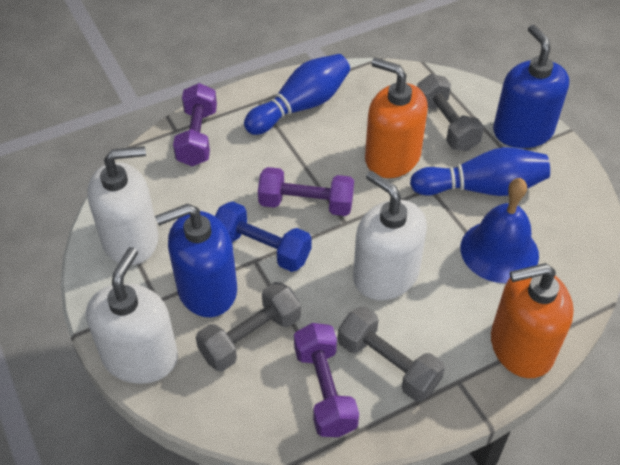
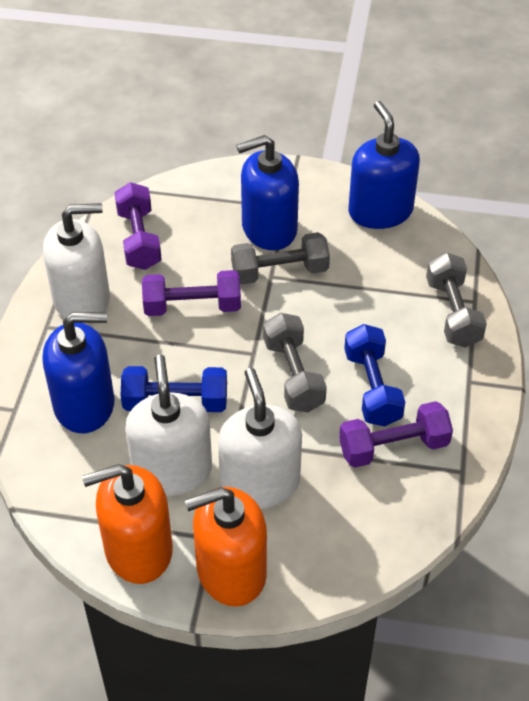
blue bell: 1 -> 0
blue bowling pin: 2 -> 0
blue dumbbell: 1 -> 2
blue soap dispenser: 2 -> 3

